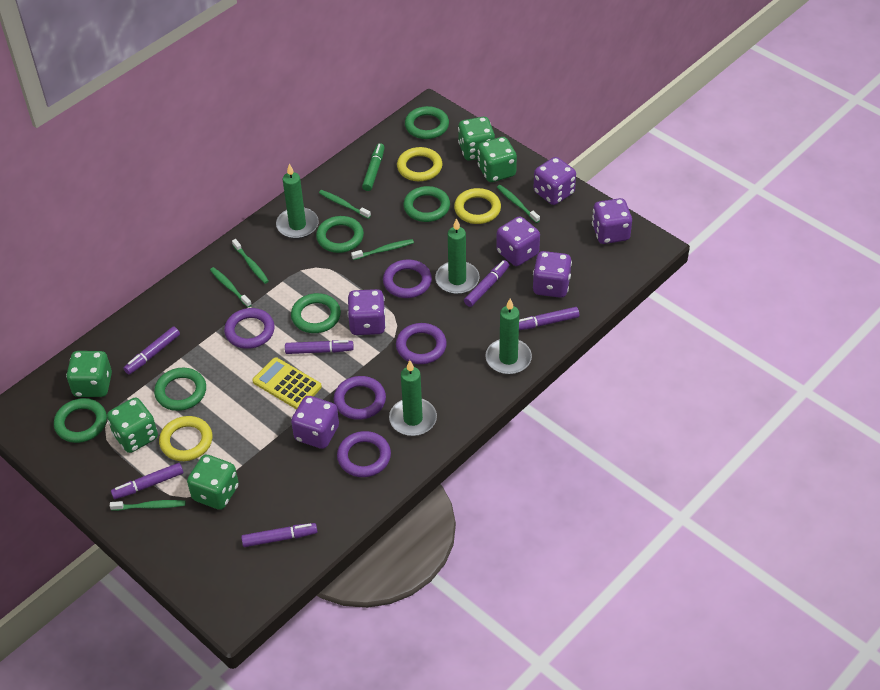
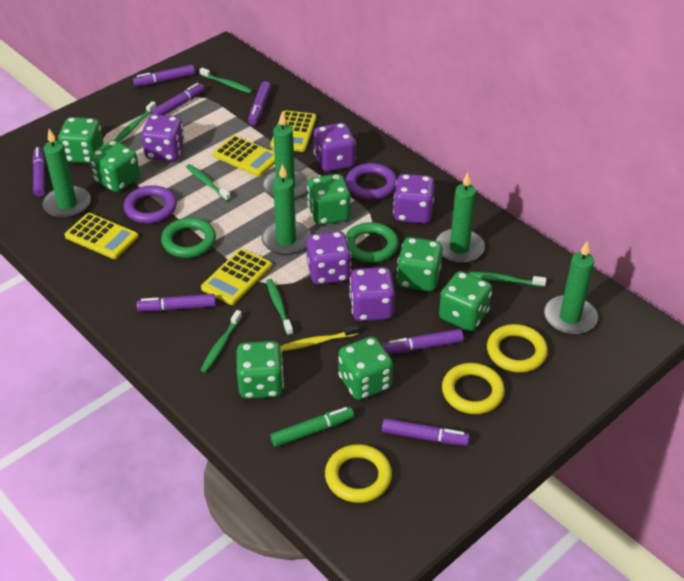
green candle: 4 -> 5
green dice: 5 -> 7
green ring: 6 -> 2
purple dice: 6 -> 5
purple marker: 6 -> 7
purple ring: 5 -> 2
yellow calculator: 1 -> 4
yellow toothbrush: 0 -> 1

